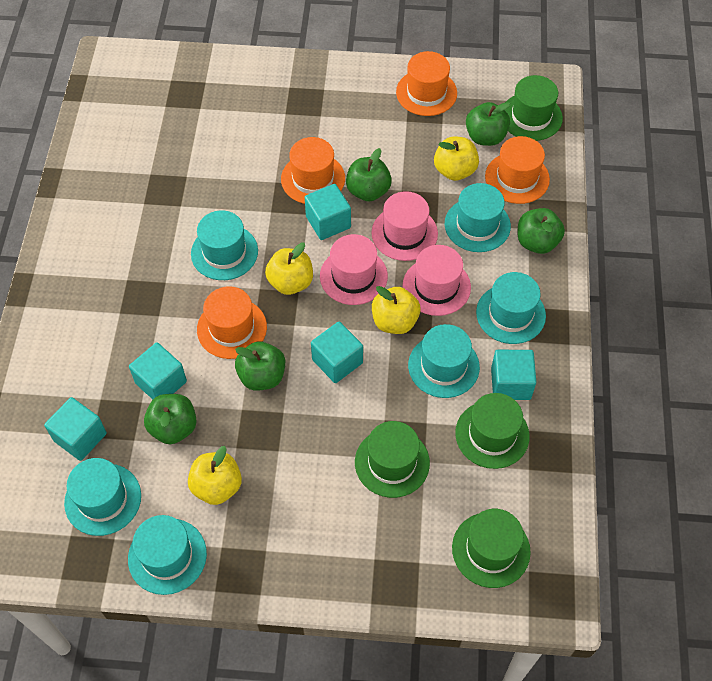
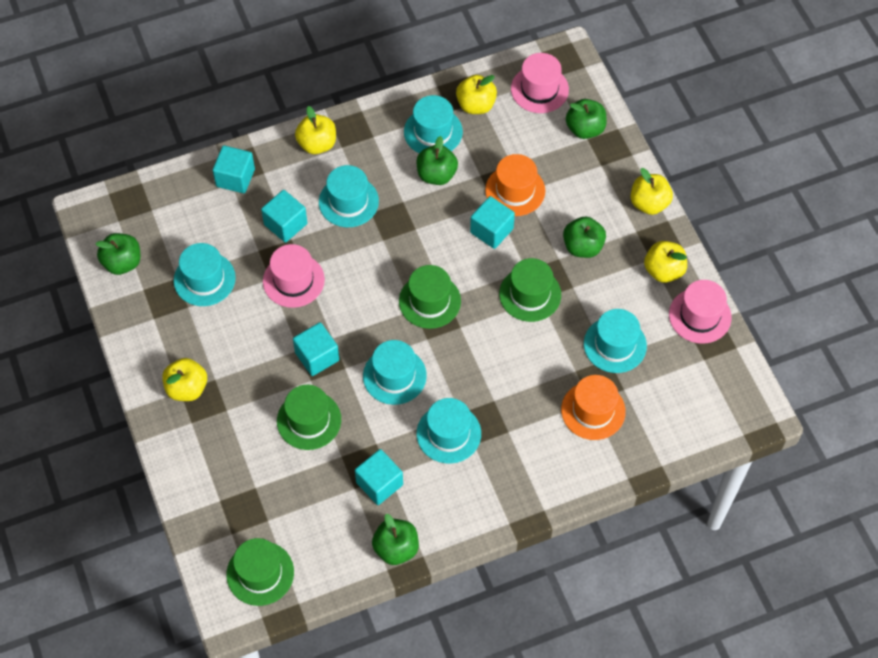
orange hat: 4 -> 2
yellow apple: 4 -> 5

